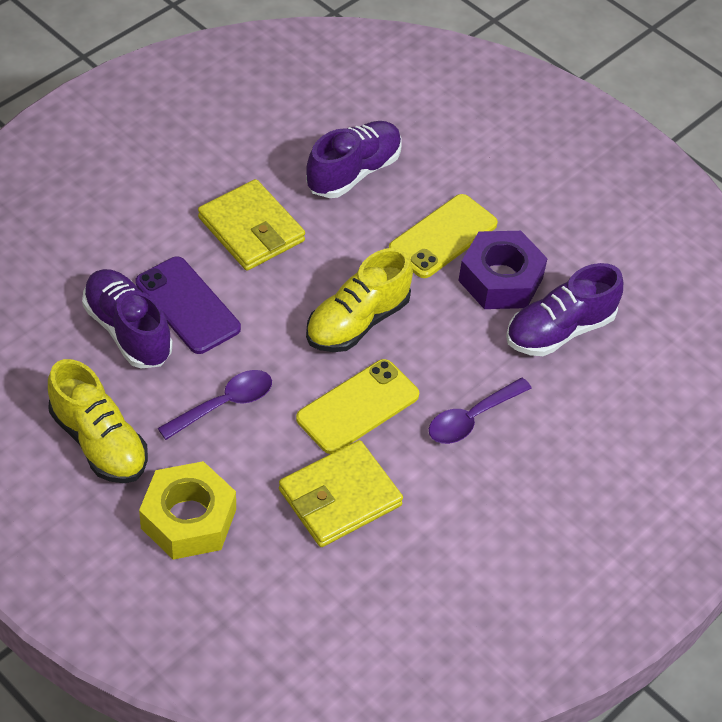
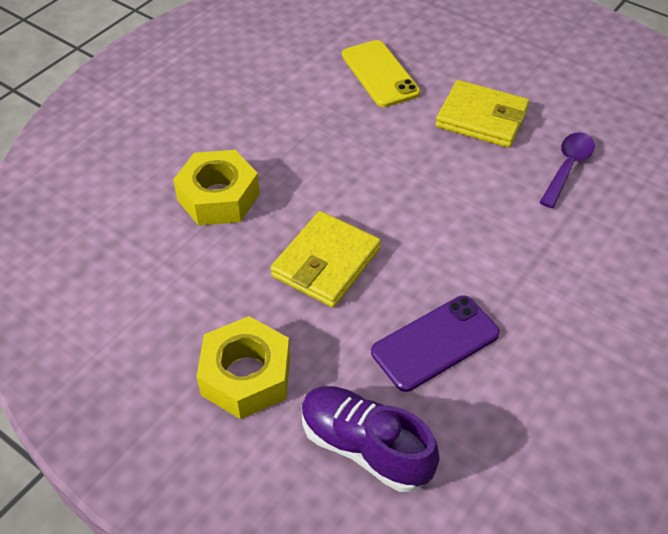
purple nut: 1 -> 0
purple shoe: 3 -> 1
purple spoon: 2 -> 1
yellow nut: 1 -> 2
yellow phone: 2 -> 1
yellow shoe: 2 -> 0

